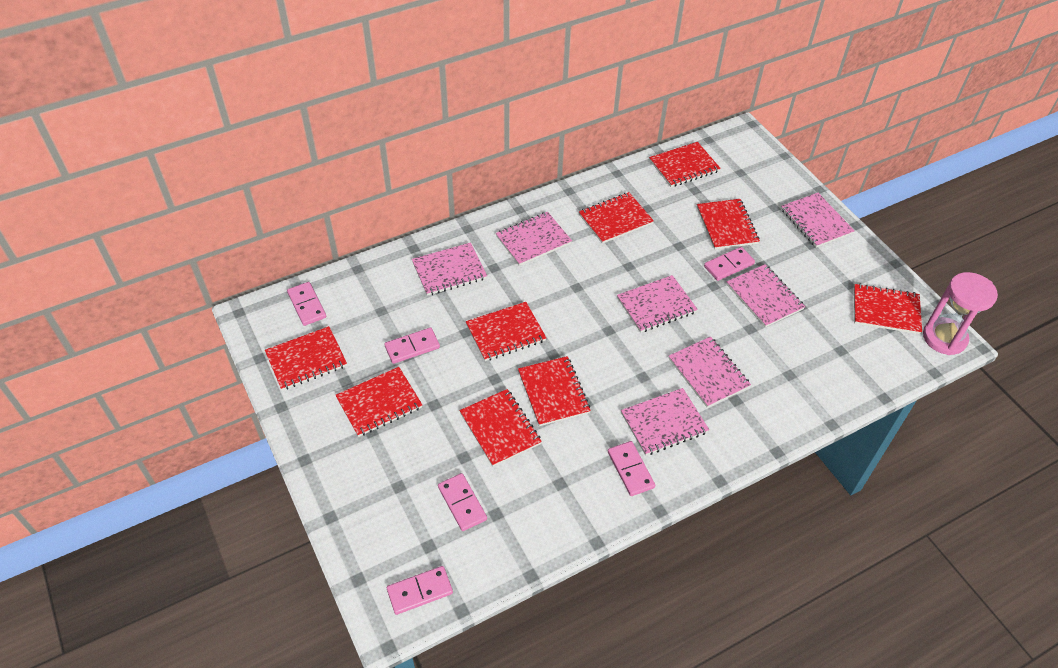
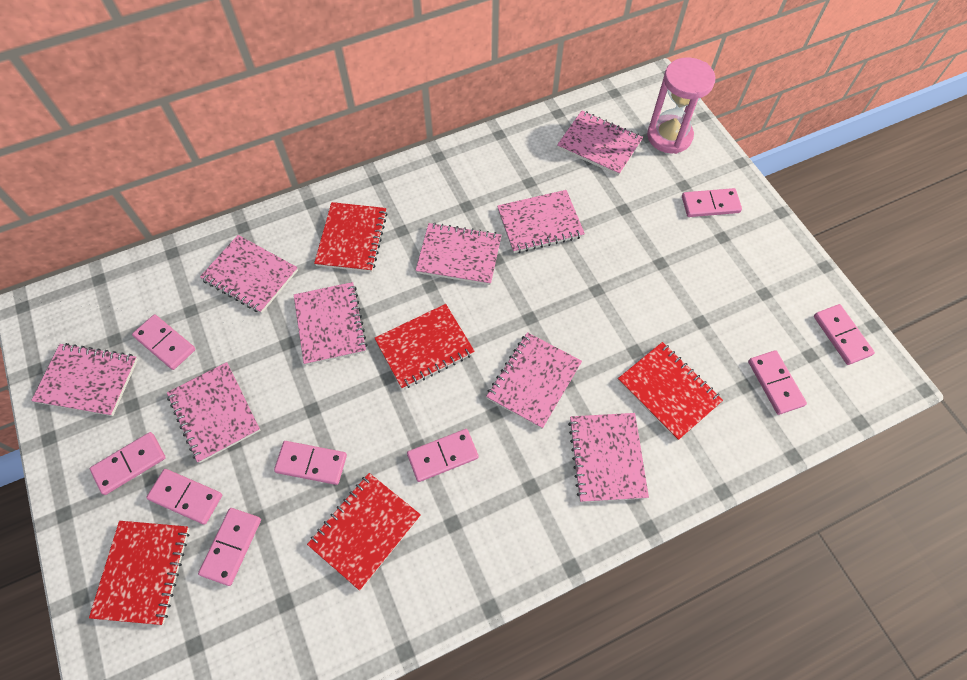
pink domino: 6 -> 9
pink notebook: 7 -> 9
red notebook: 9 -> 5

